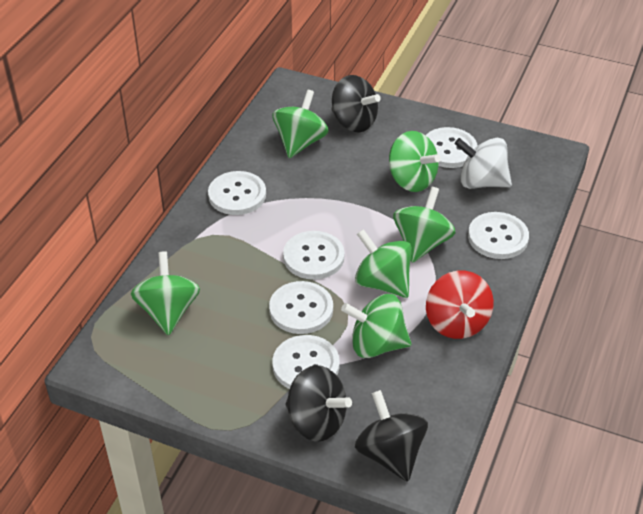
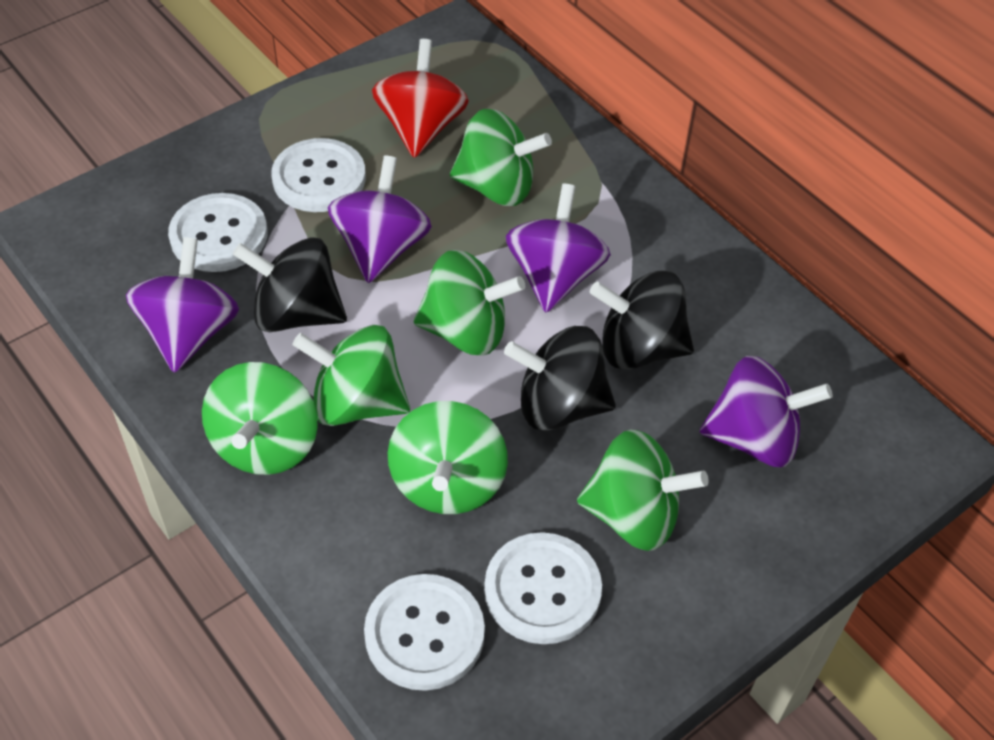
purple spinning top: 0 -> 4
white button: 6 -> 4
white spinning top: 1 -> 0

